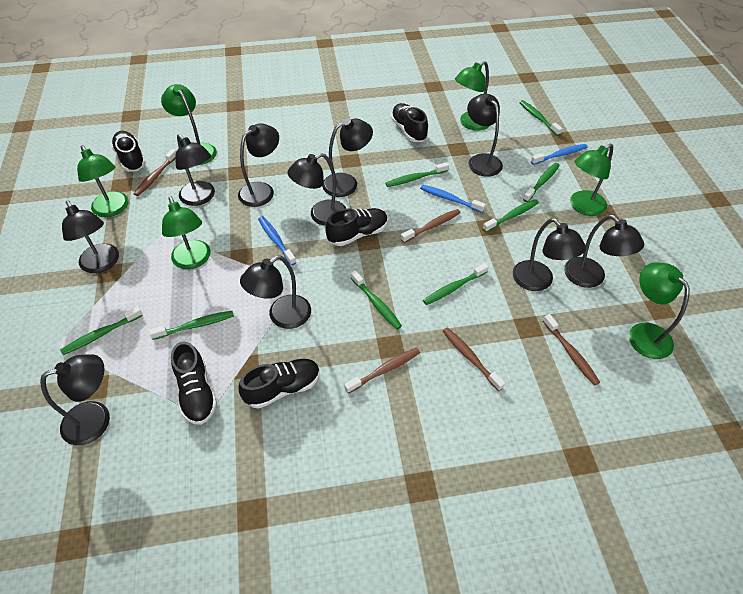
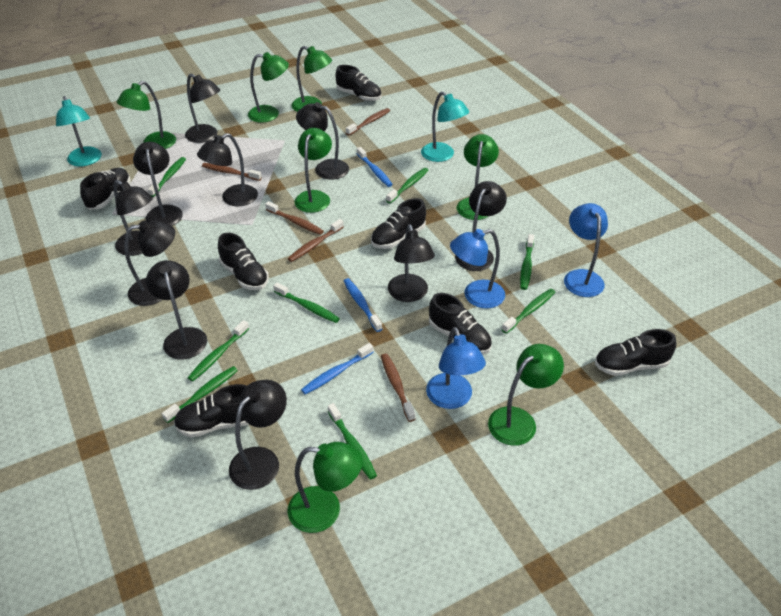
black shoe: 5 -> 7
blue lamp: 0 -> 3
green lamp: 6 -> 7
turquoise lamp: 0 -> 2

